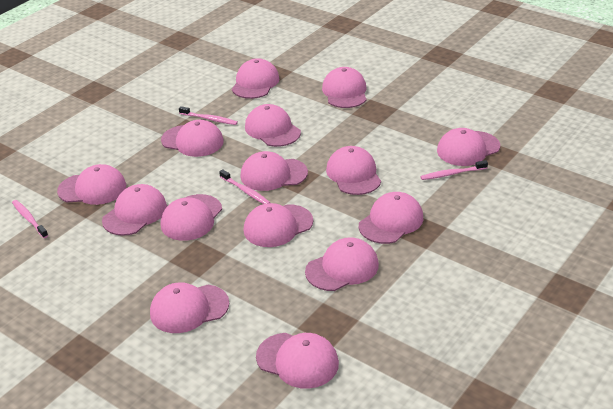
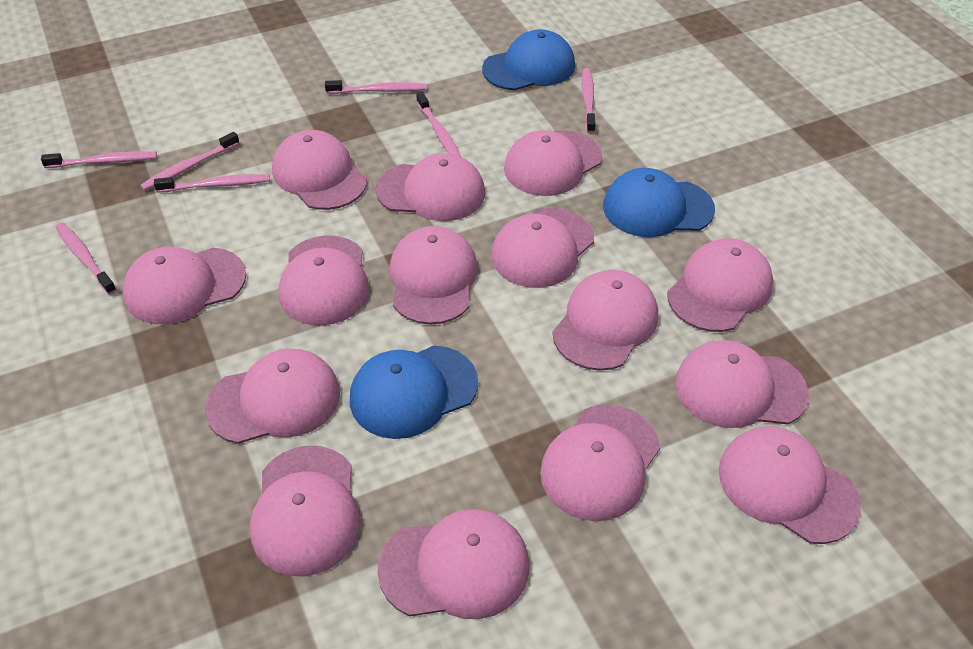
blue cap: 0 -> 3
pink toothbrush: 4 -> 7

